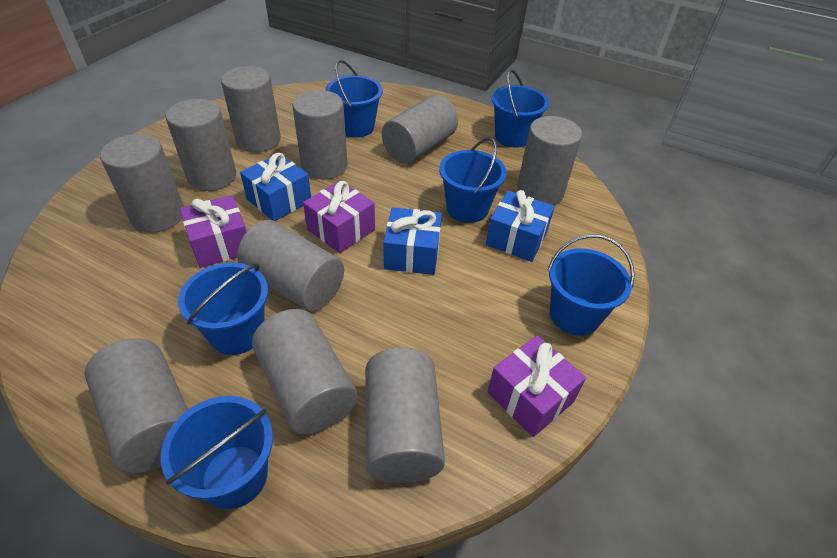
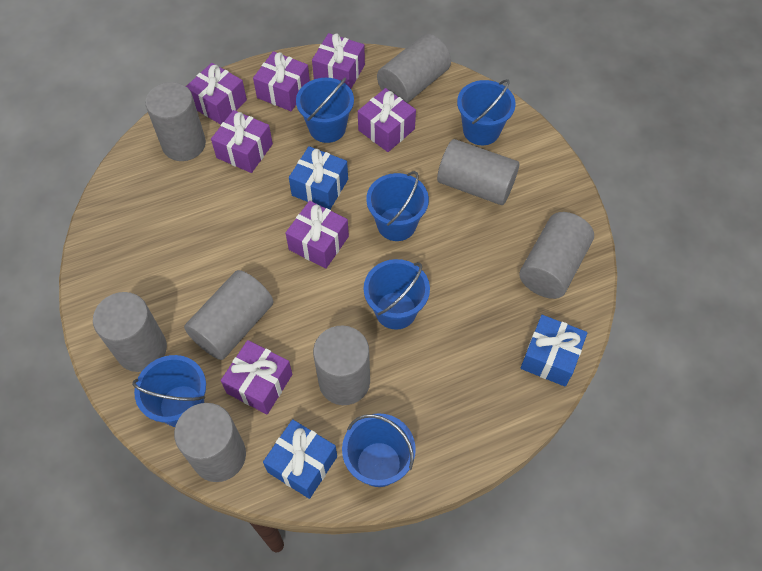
grey cylinder: 10 -> 8
purple gift: 3 -> 7

